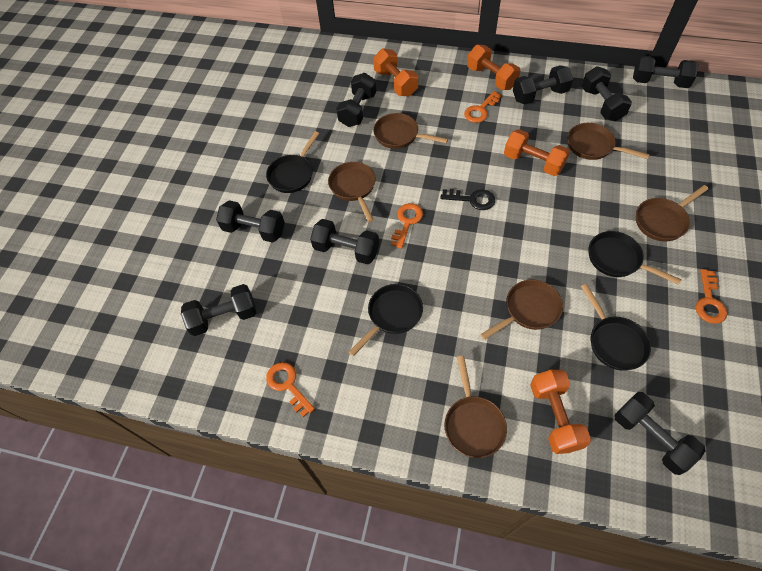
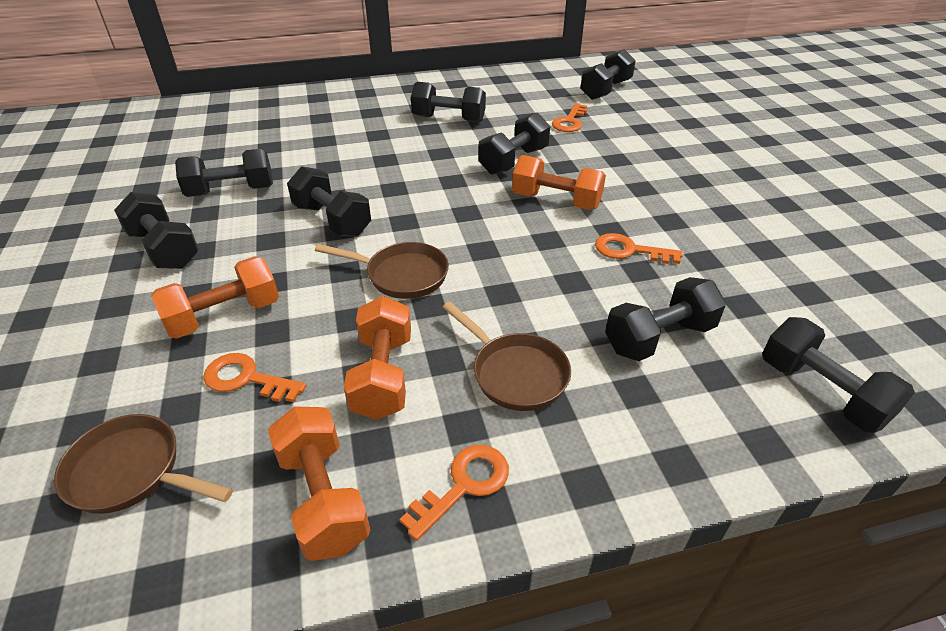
black key: 1 -> 0
black pan: 4 -> 0
brown pan: 6 -> 3

